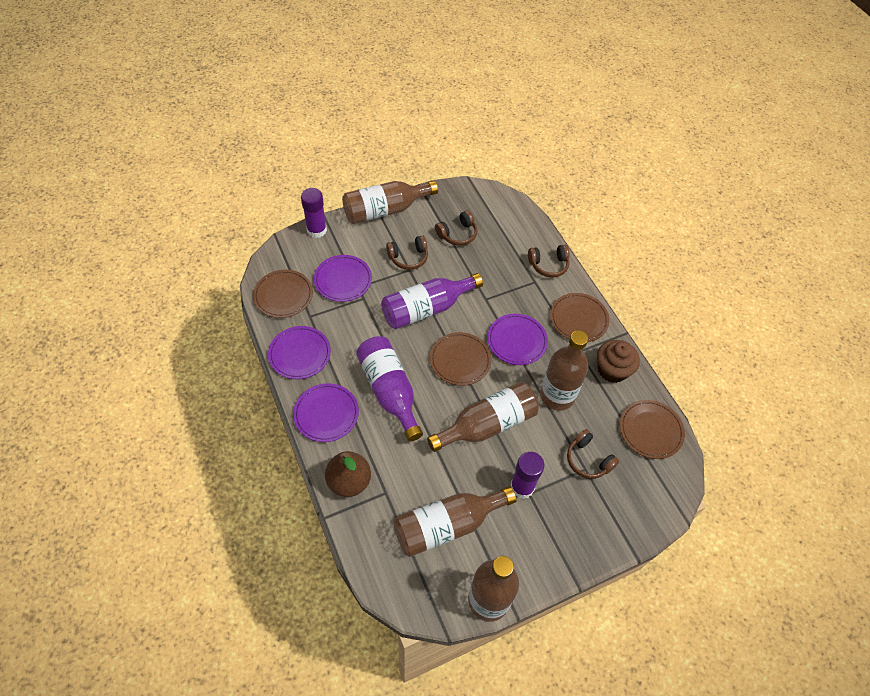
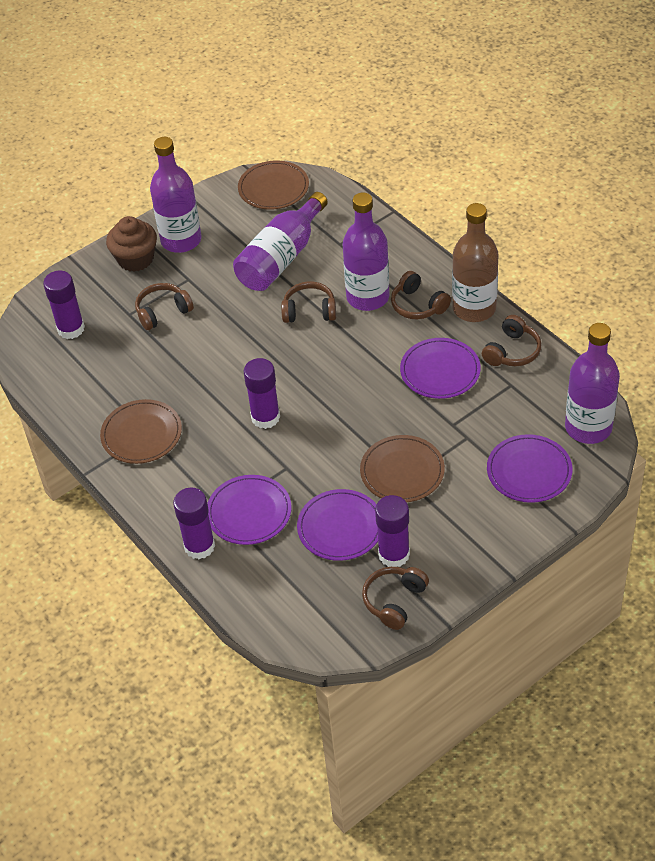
brown bottle: 5 -> 1
brown headphones: 4 -> 5
brown pear: 1 -> 0
brown plate: 4 -> 3
purple bottle: 2 -> 4
purple glue stick: 2 -> 4

